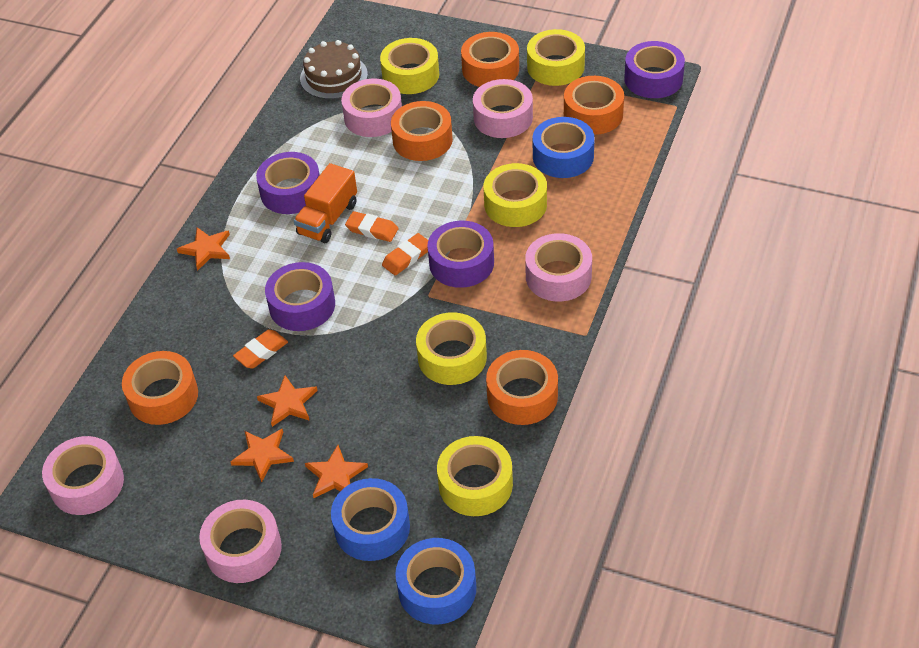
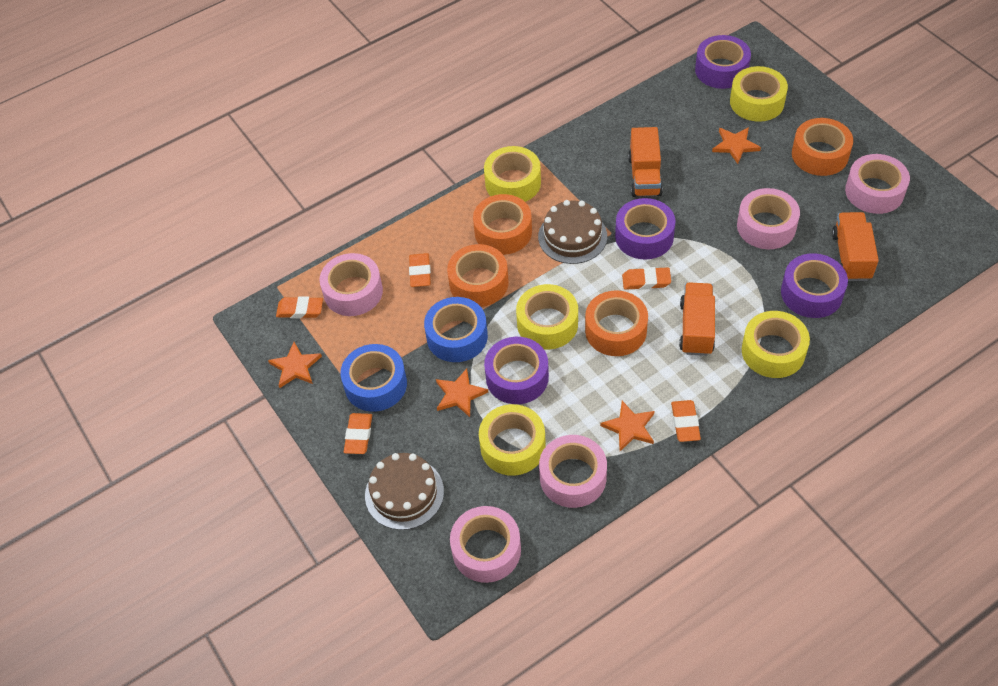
blue tape: 3 -> 2
brown cake: 1 -> 2
orange eraser: 3 -> 5
orange tape: 5 -> 4
orange truck: 1 -> 3

